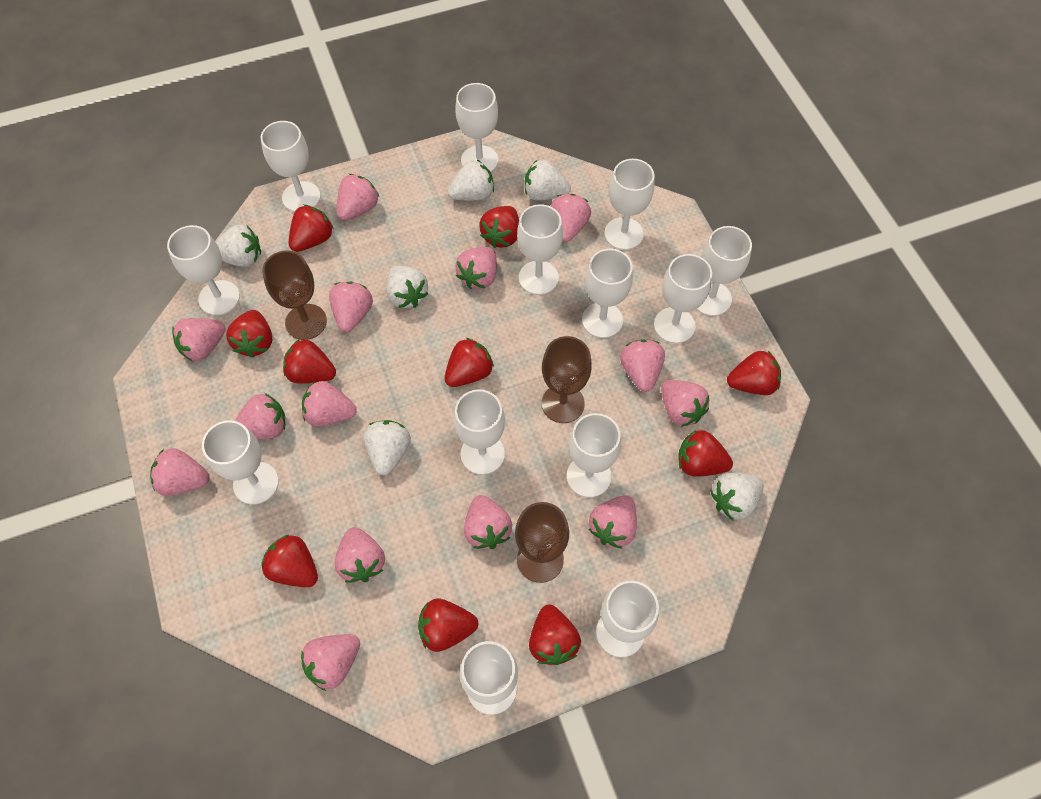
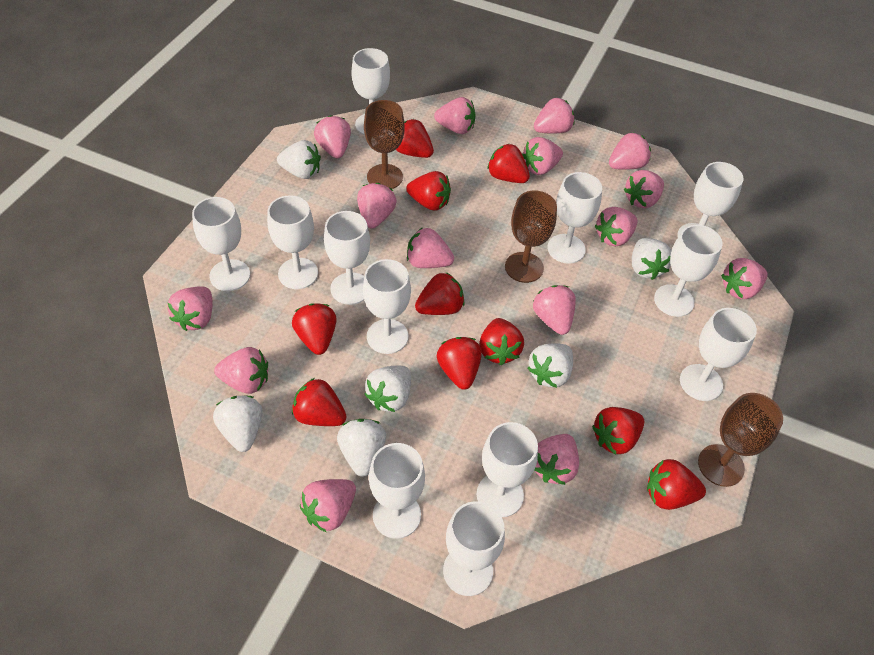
pink strawberry: 14 -> 15
white goblet: 13 -> 12

